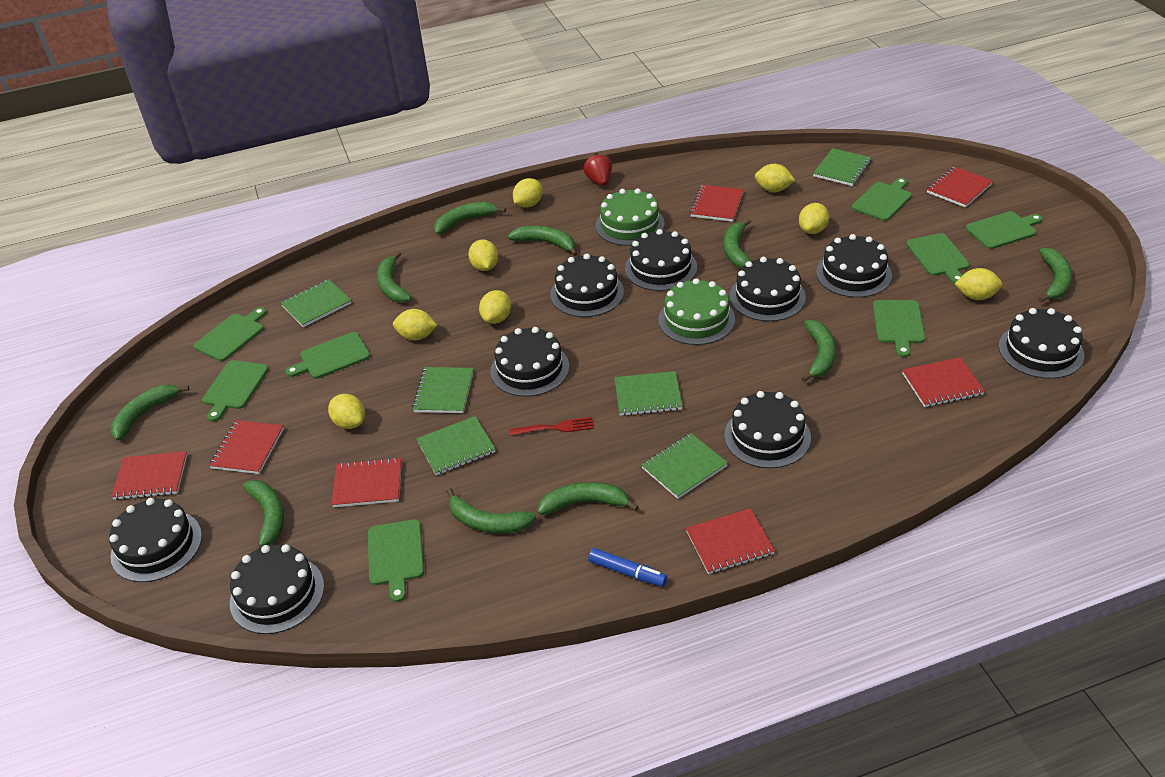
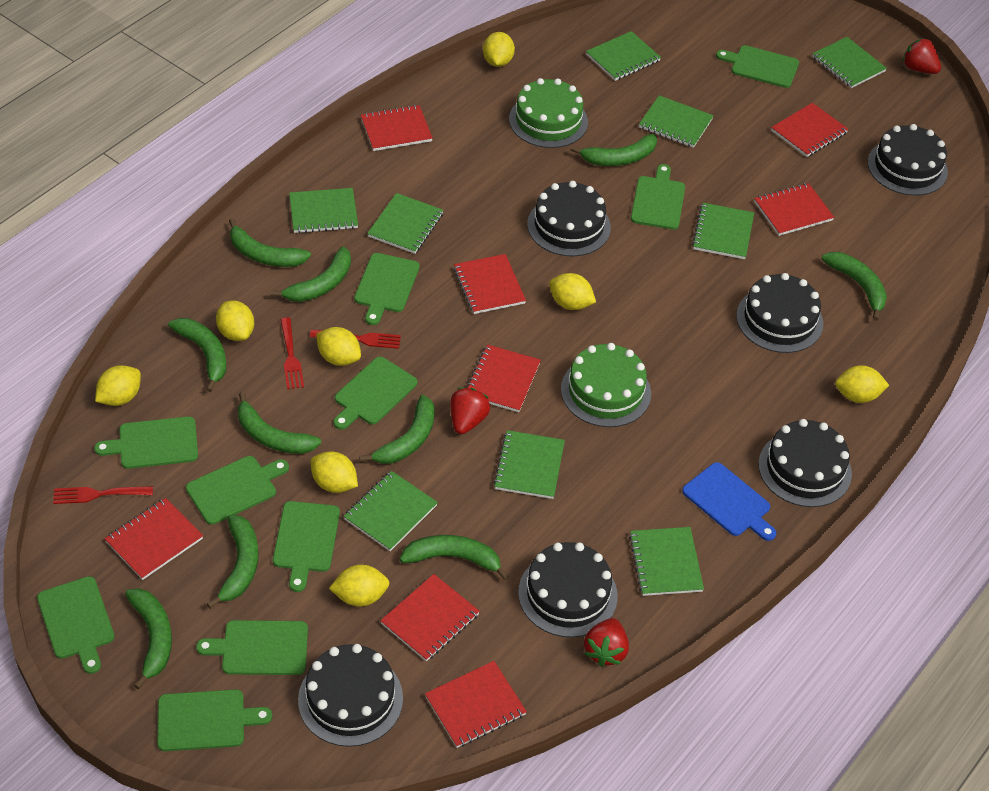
black cake: 9 -> 6
blue cutting board: 0 -> 1
blue marker: 1 -> 0
green cutting board: 8 -> 10
green notebook: 6 -> 9
red fork: 1 -> 3
red notebook: 7 -> 8
red strawberry: 1 -> 3

